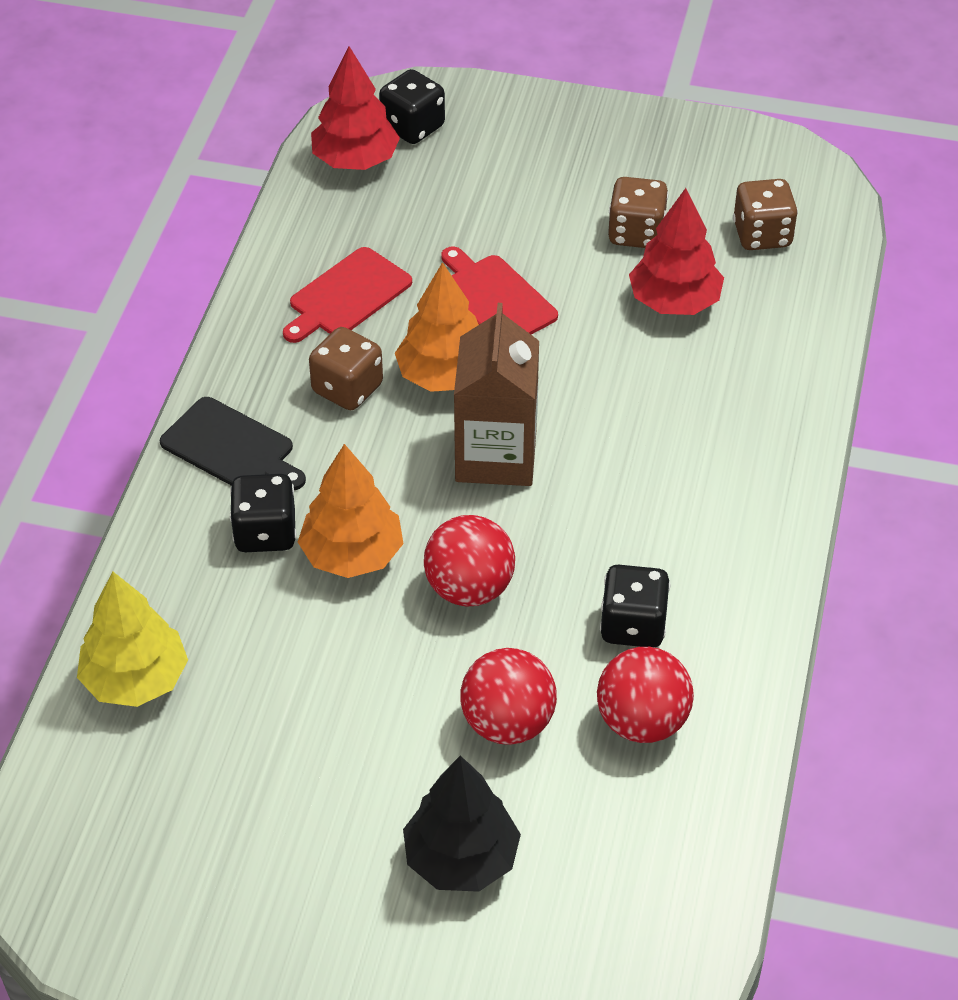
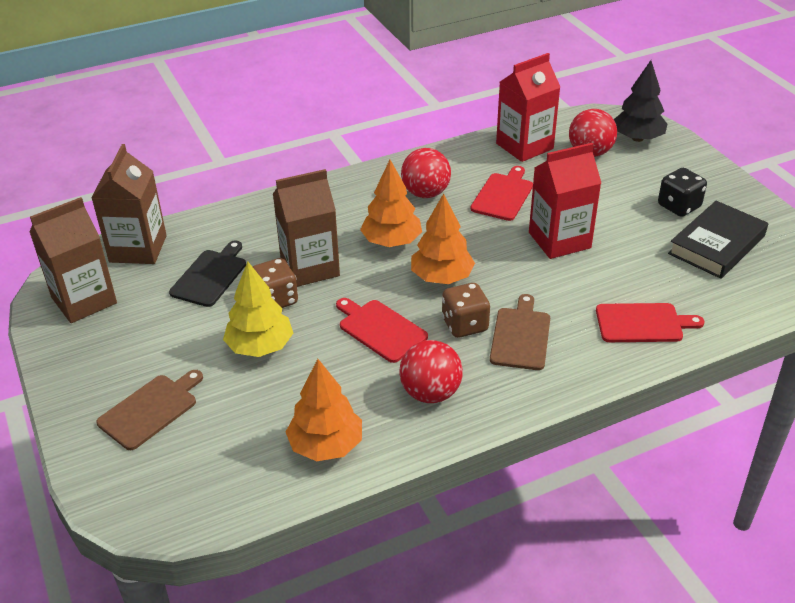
black book: 0 -> 1
black dice: 3 -> 1
brown carton: 1 -> 3
brown cutting board: 0 -> 2
brown dice: 3 -> 2
orange tree: 2 -> 3
red carton: 0 -> 2
red cutting board: 2 -> 3
red tree: 2 -> 0

